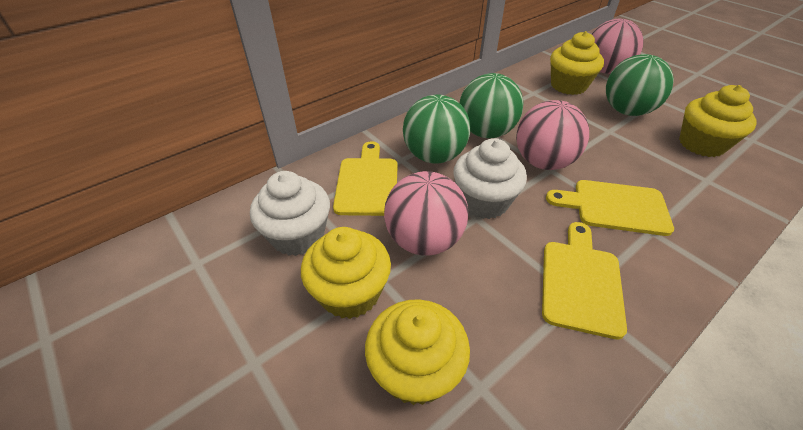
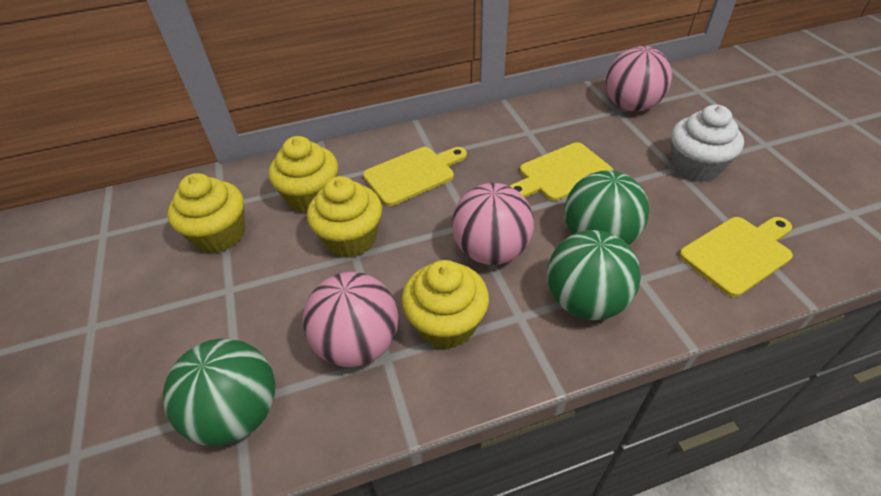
white cupcake: 2 -> 1

